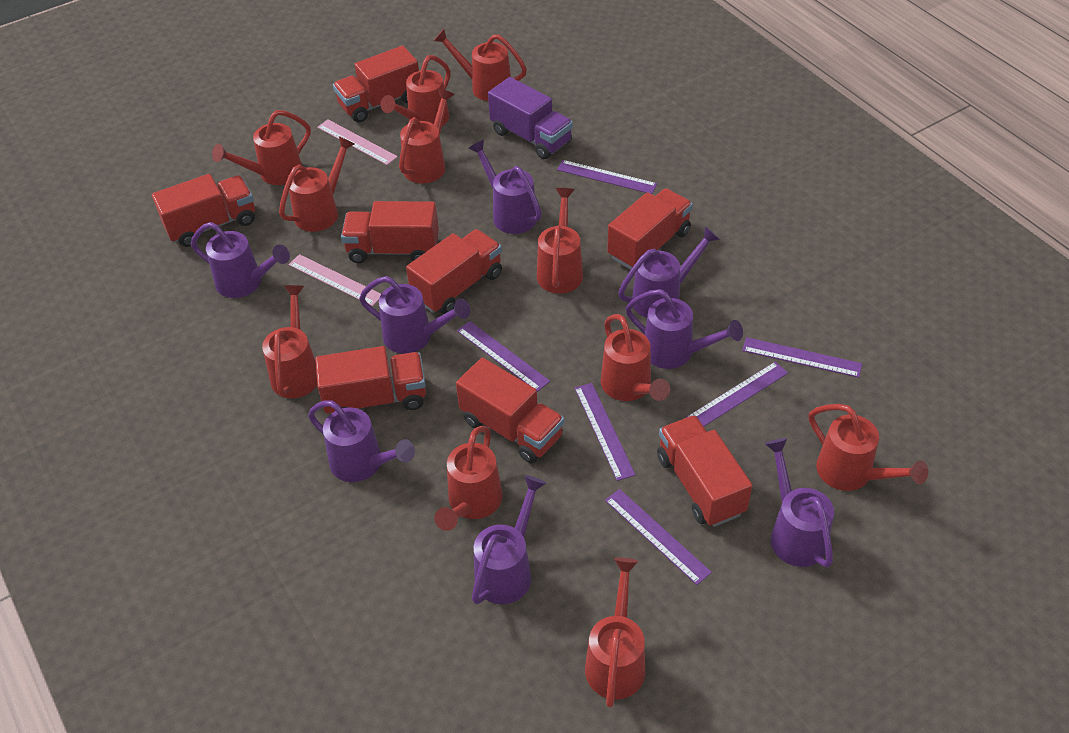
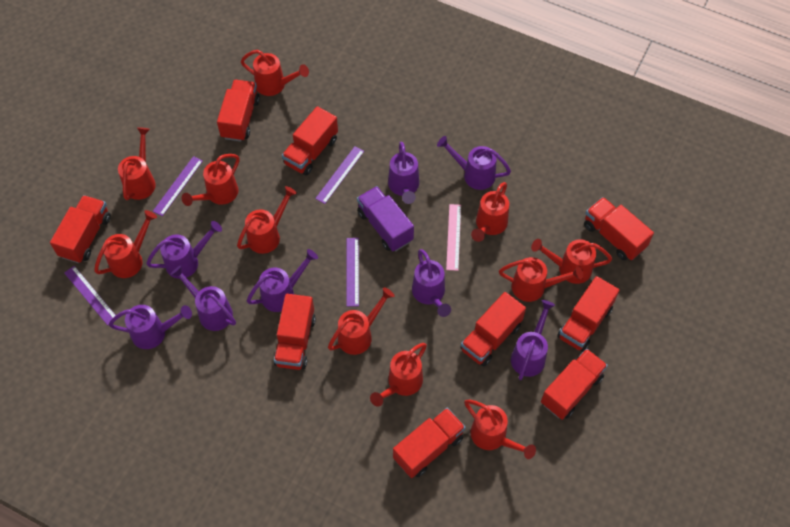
pink ruler: 2 -> 1
purple ruler: 6 -> 4
red truck: 8 -> 9

